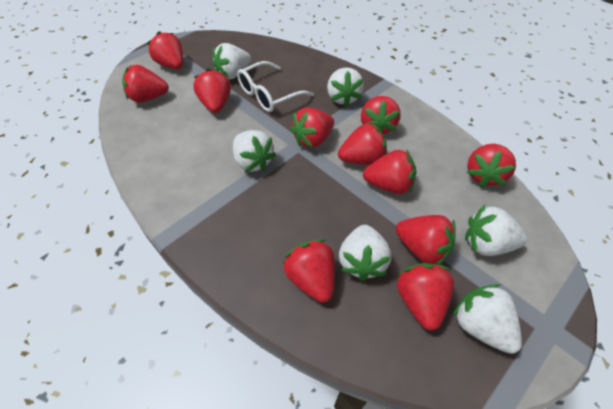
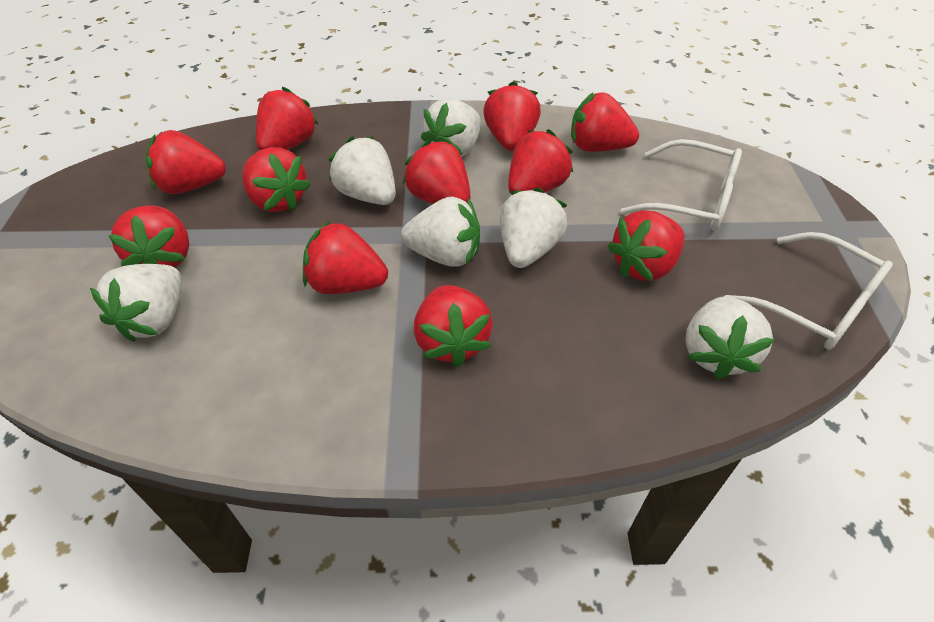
white glasses: 1 -> 2

